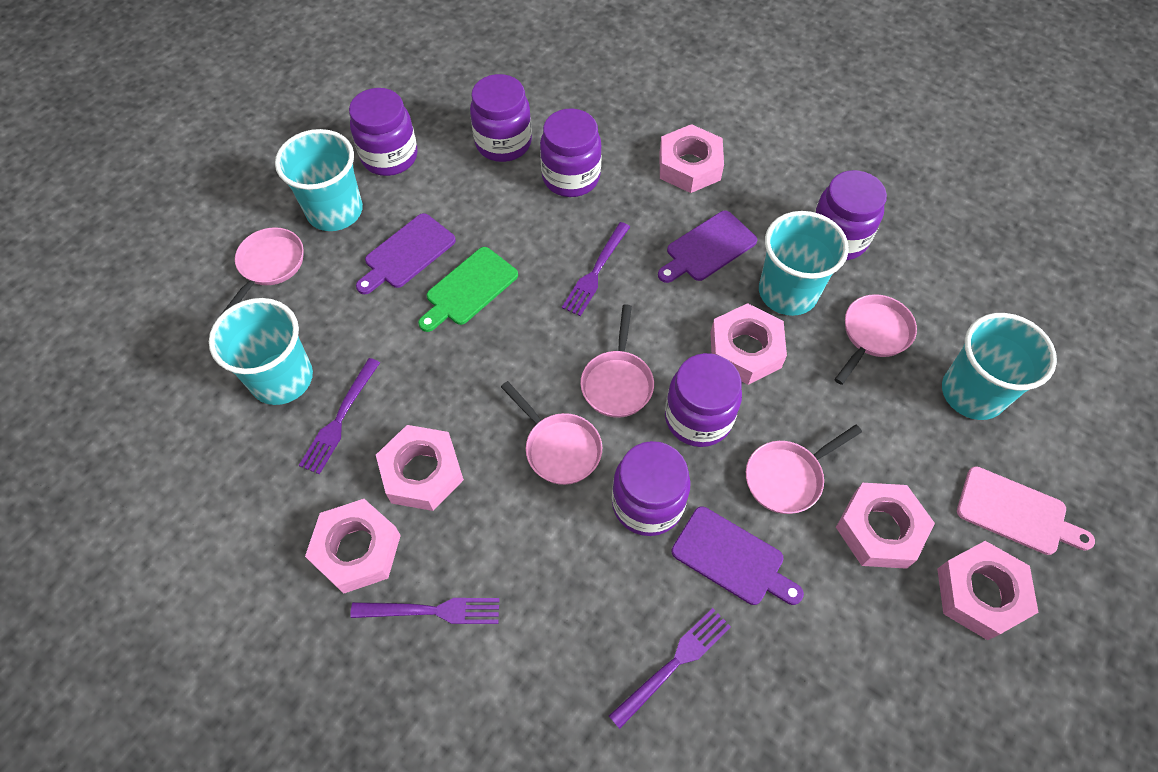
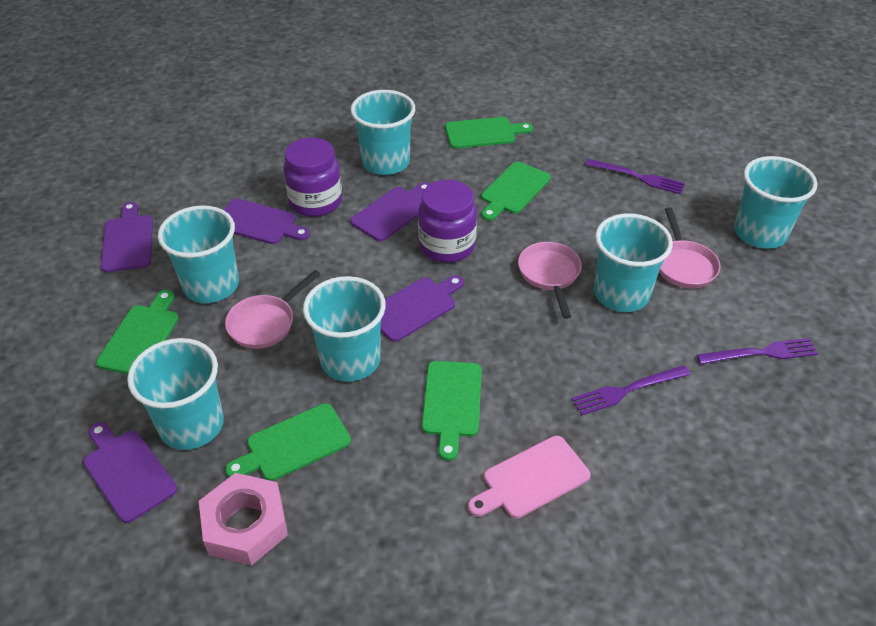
green cutting board: 1 -> 5
pink nut: 6 -> 1
pink pan: 5 -> 3
purple cutting board: 3 -> 5
purple fork: 4 -> 3
purple jar: 6 -> 2
turquoise cup: 4 -> 6

